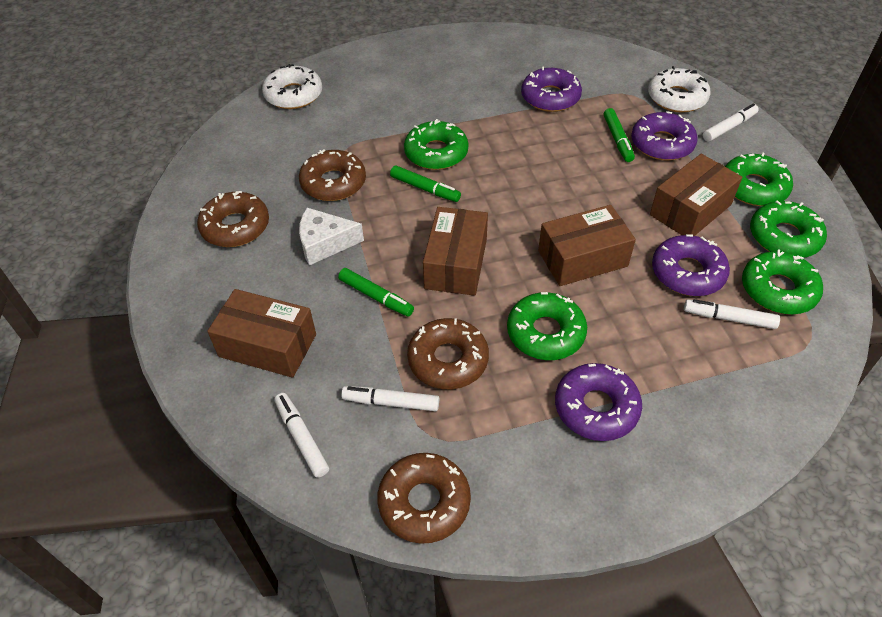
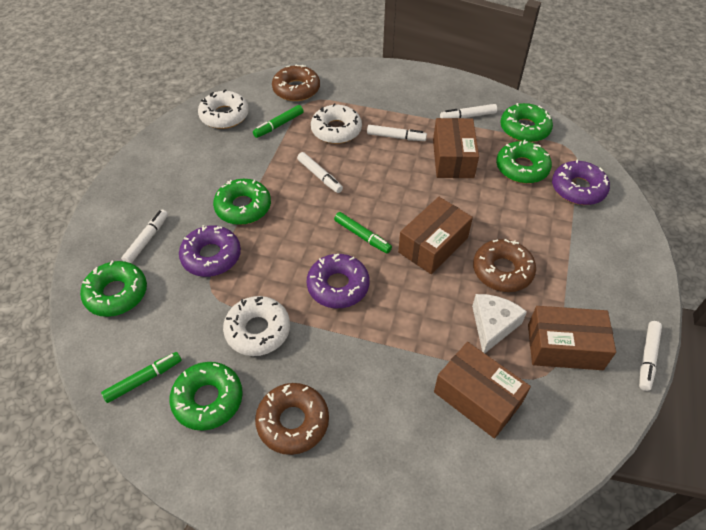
brown donut: 4 -> 3
purple donut: 4 -> 3
white donut: 2 -> 3
white marker: 4 -> 5

